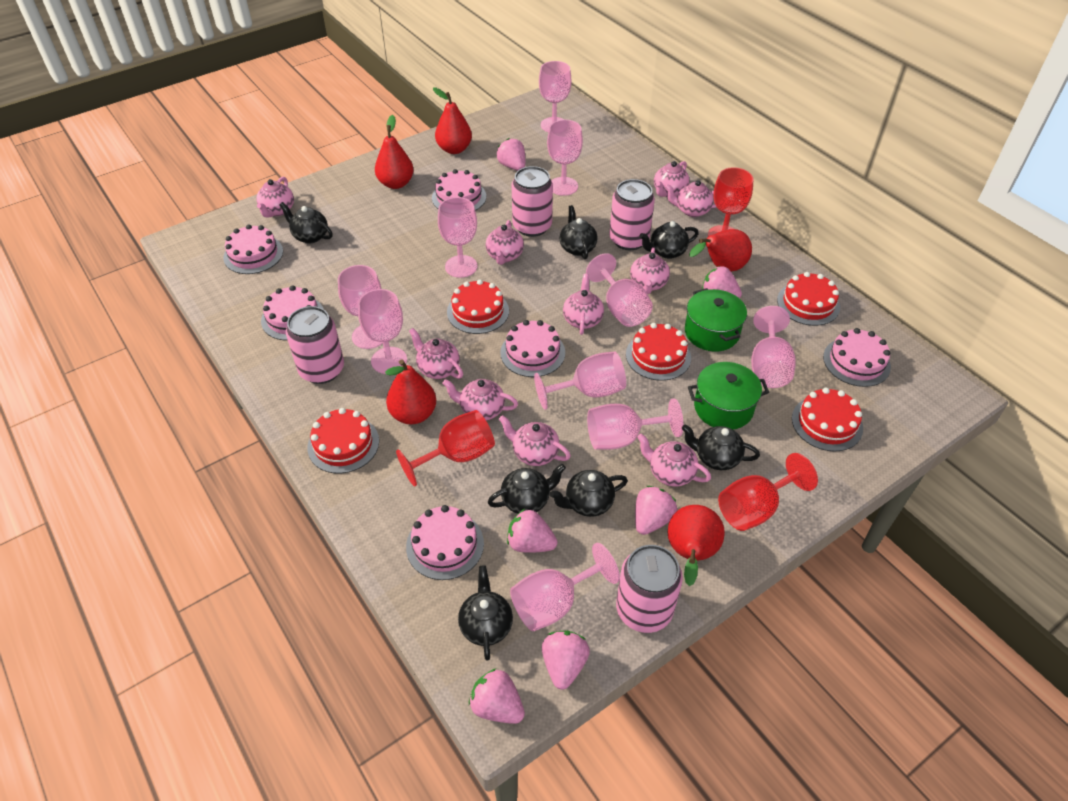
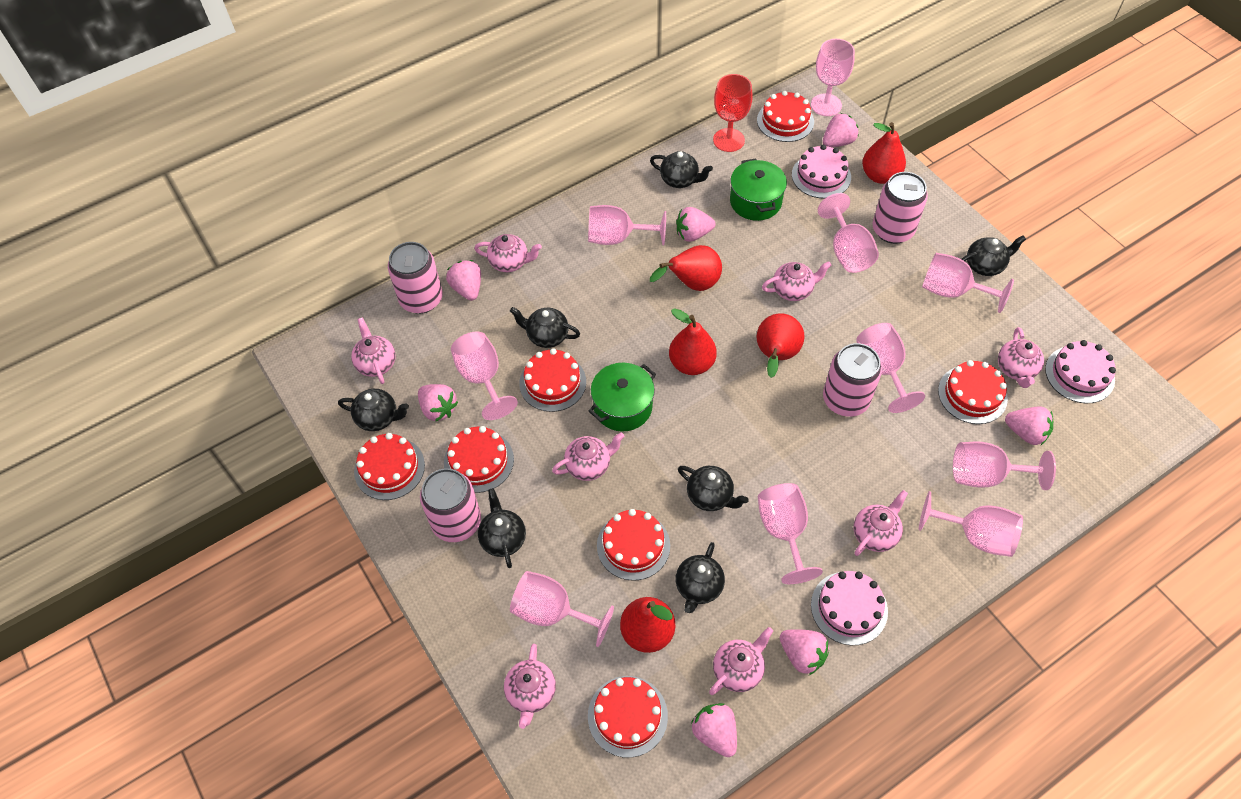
pink cake: 6 -> 3
pink strawberry: 6 -> 7
pink teapot: 10 -> 8
red cake: 5 -> 7
red goblet: 3 -> 1

